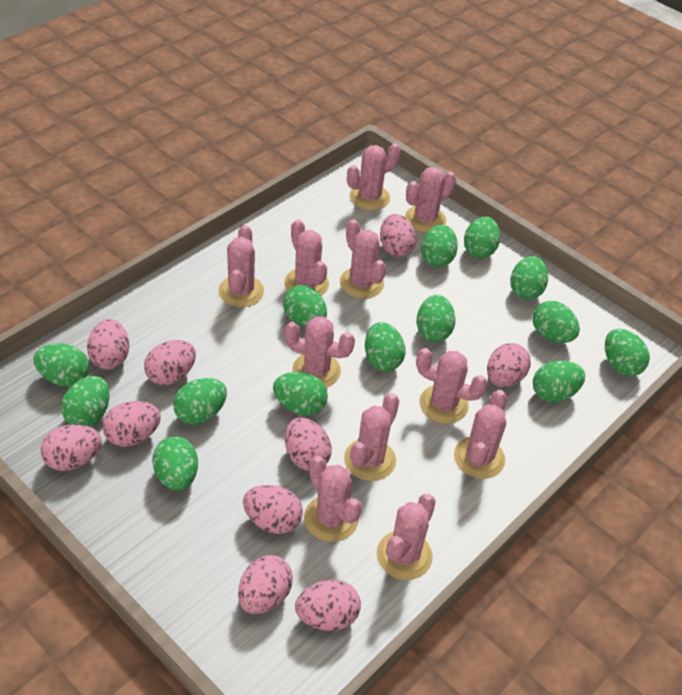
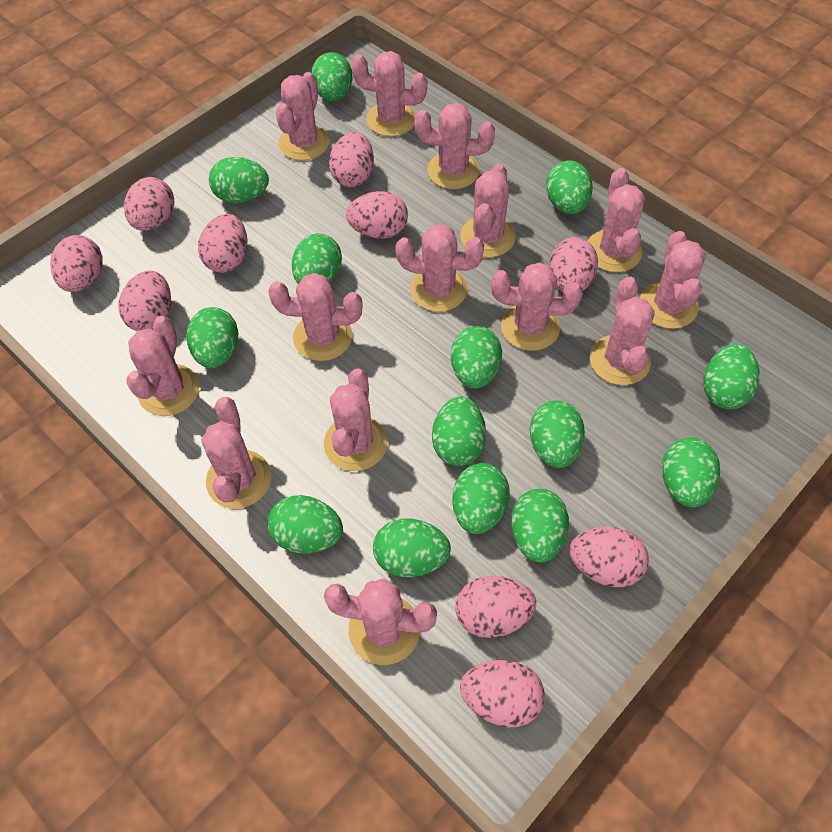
pink cactus: 11 -> 14

